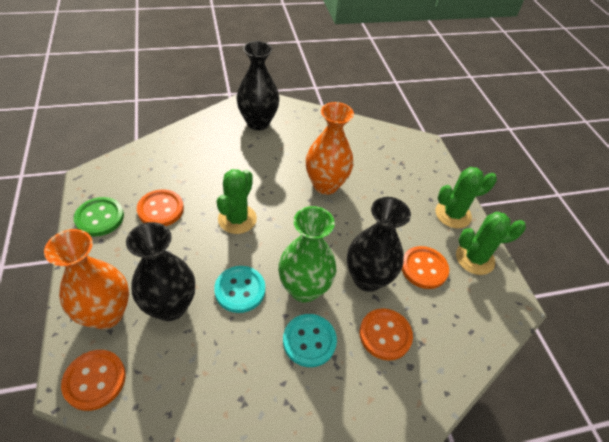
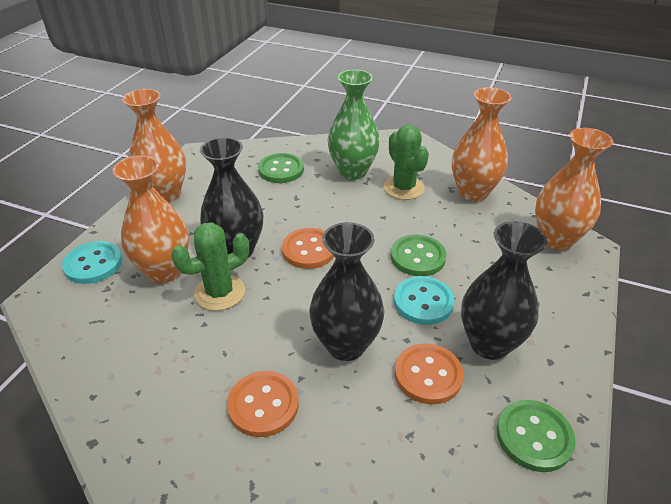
green button: 1 -> 3
green cactus: 3 -> 2
orange button: 4 -> 3
orange vase: 2 -> 4

